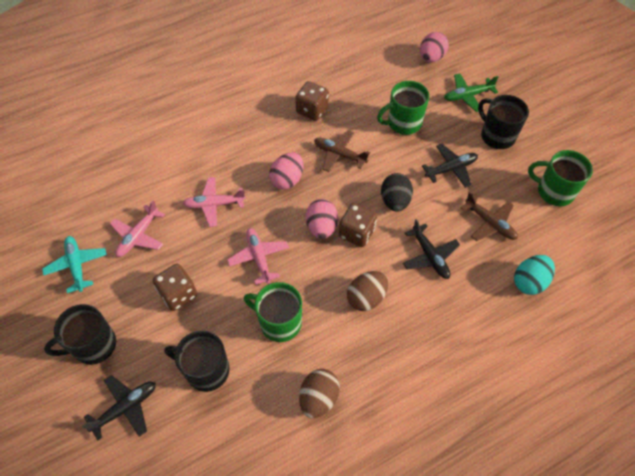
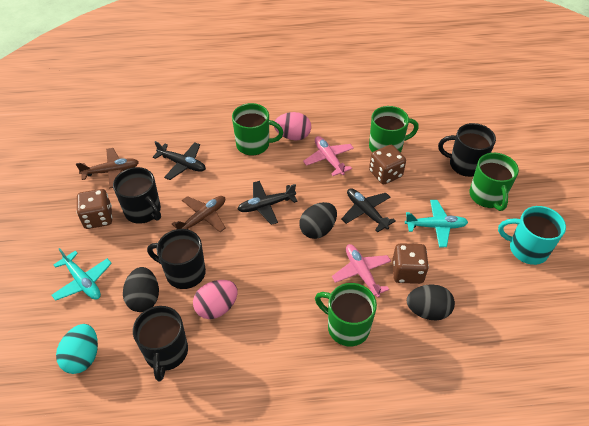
black egg: 1 -> 3
black mug: 3 -> 4
brown egg: 2 -> 0
green mug: 3 -> 4
green plane: 1 -> 0
pink egg: 3 -> 2
pink plane: 3 -> 2
turquoise mug: 0 -> 1
turquoise plane: 1 -> 2

